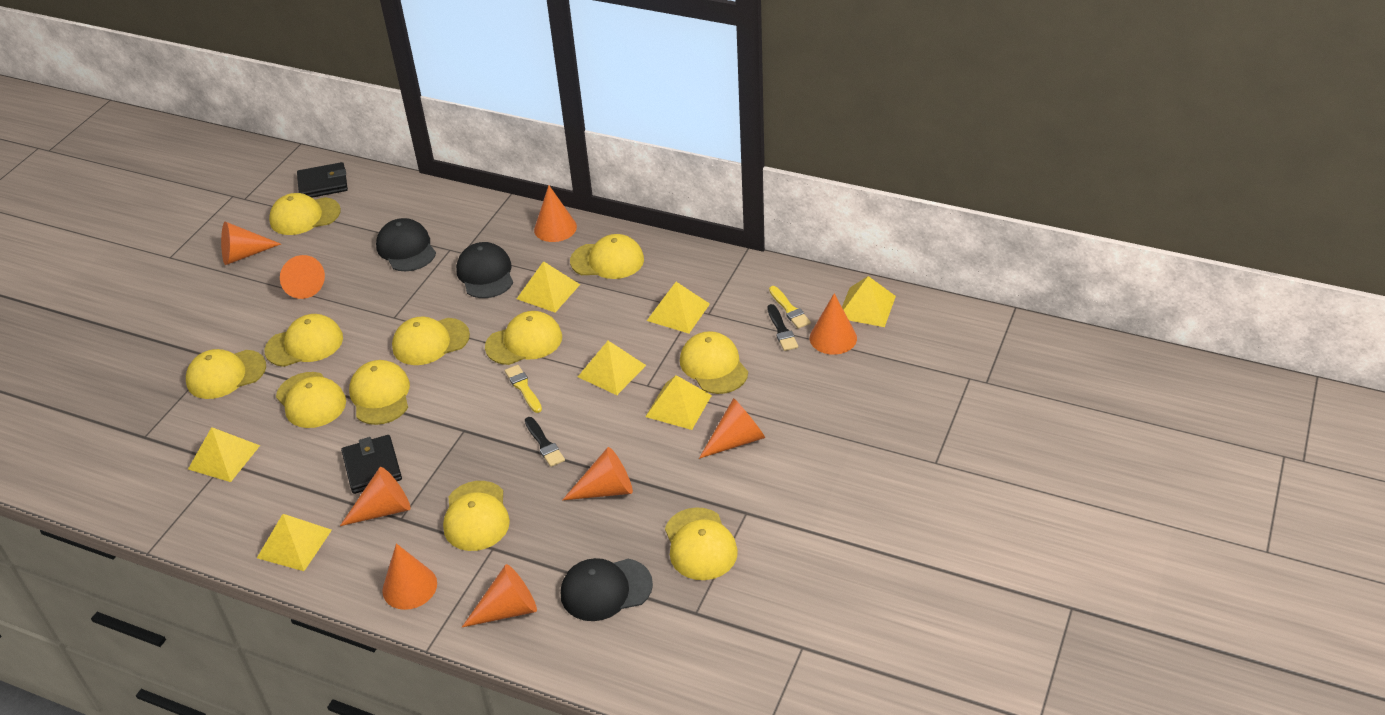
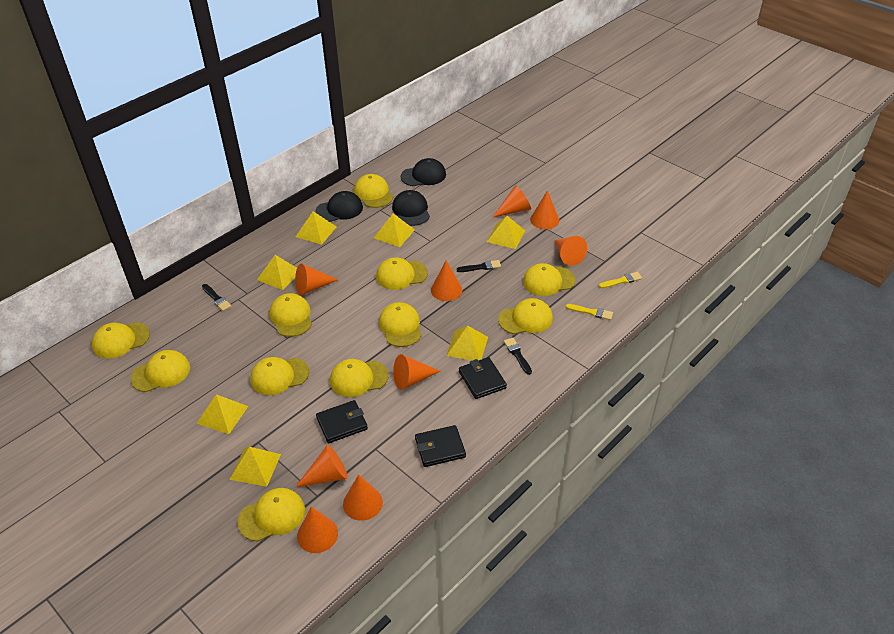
black brush: 2 -> 3
black wallet: 2 -> 3

